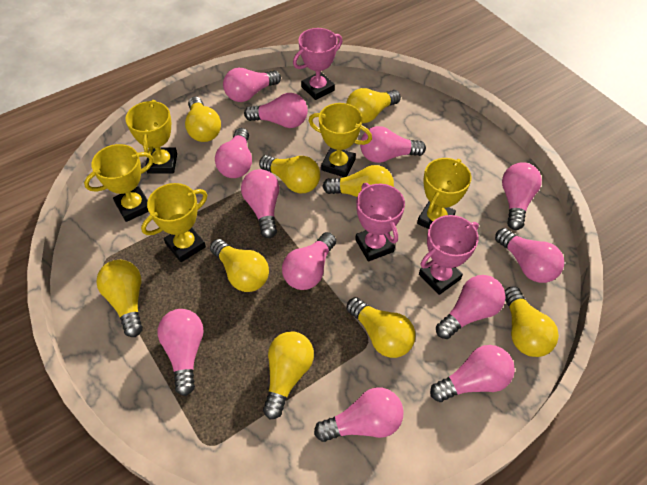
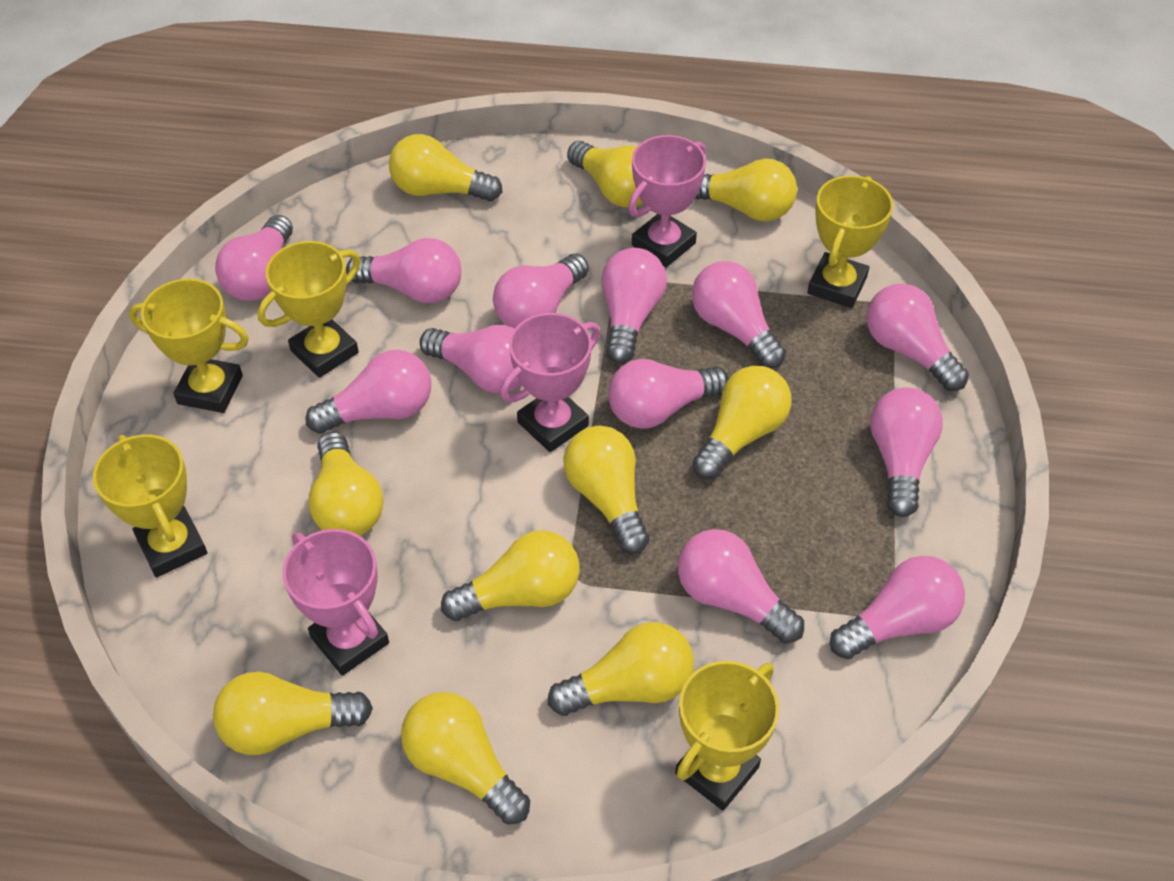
yellow light bulb: 9 -> 10

